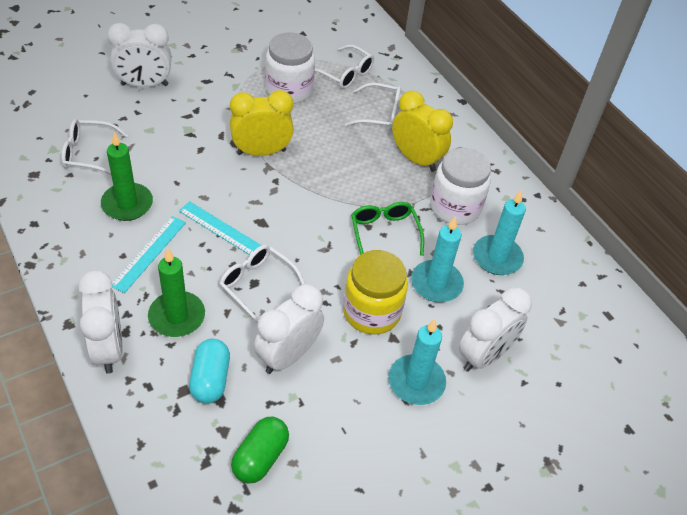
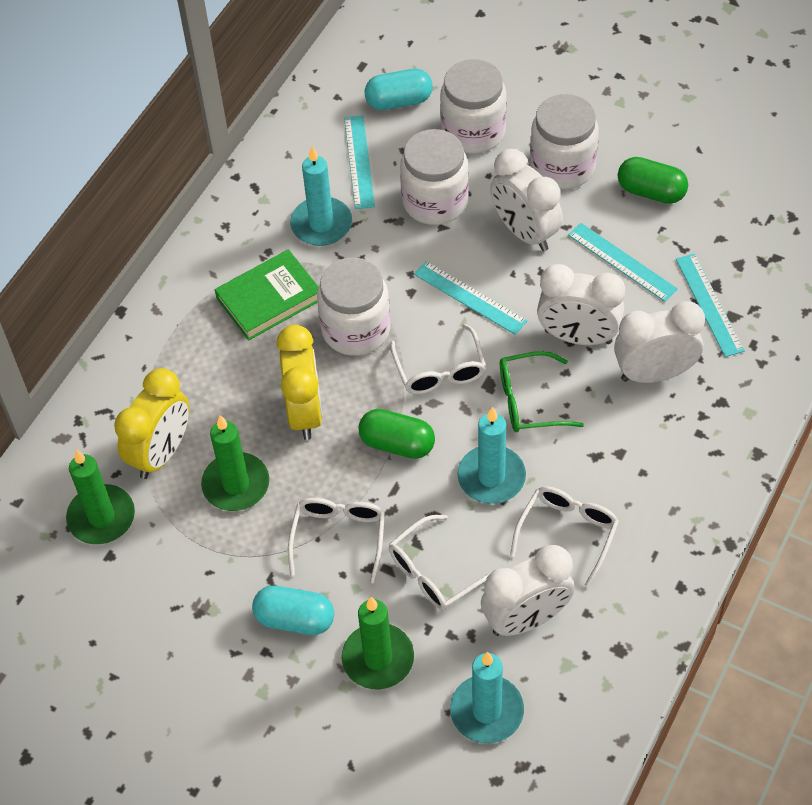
green book: 0 -> 1
green candle: 2 -> 3
green capsule: 1 -> 2
turquoise capsule: 1 -> 2
turquoise ruler: 2 -> 4
white jar: 2 -> 4
yellow jar: 1 -> 0

